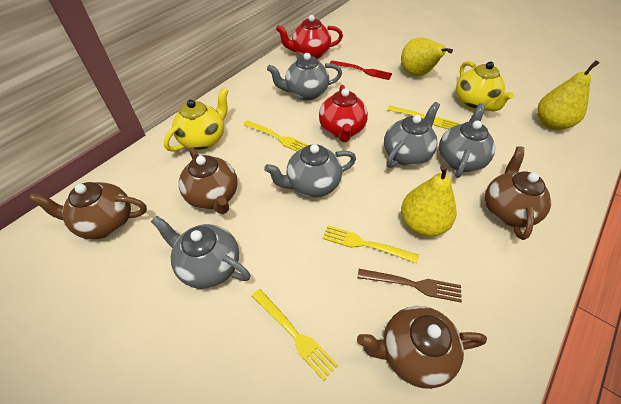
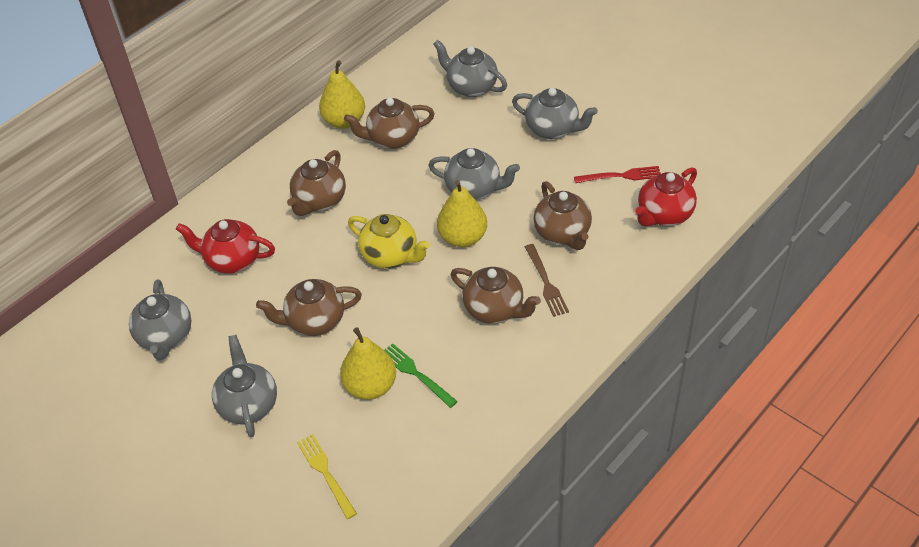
brown teapot: 4 -> 5
green fork: 0 -> 1
yellow fork: 4 -> 1
yellow teapot: 2 -> 1

